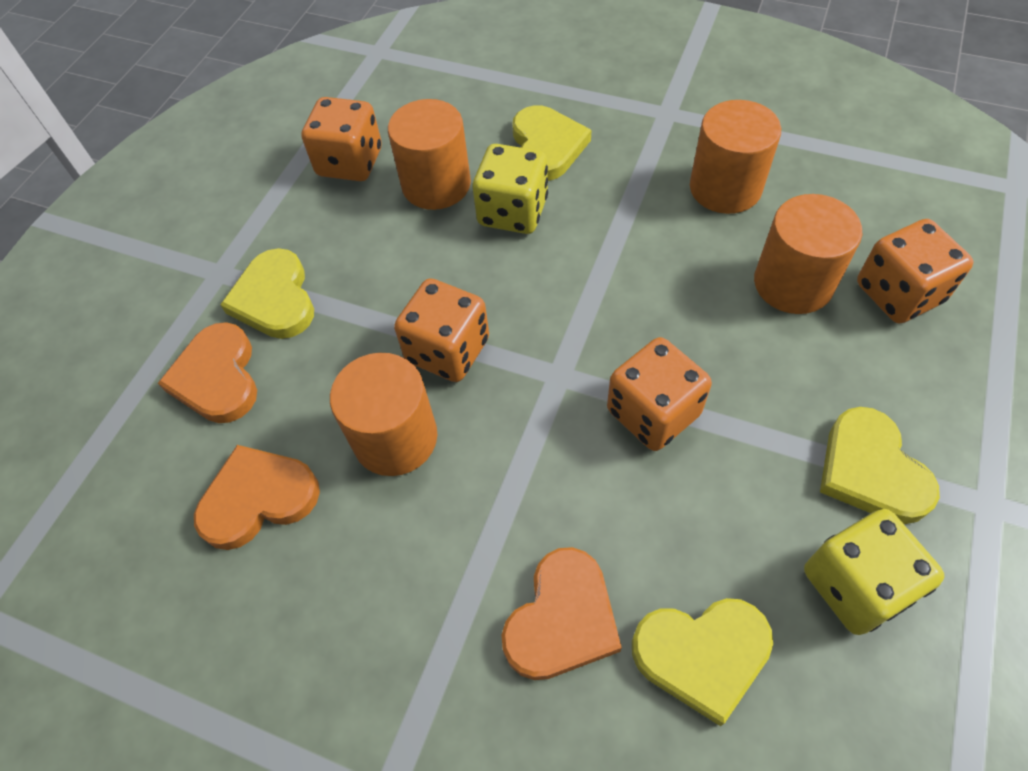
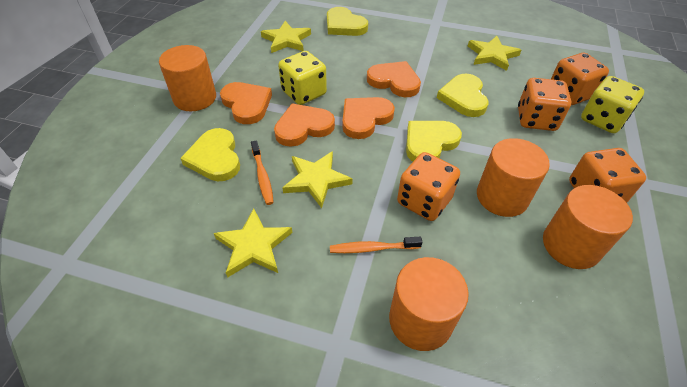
orange heart: 3 -> 4
orange toothbrush: 0 -> 2
yellow star: 0 -> 4

